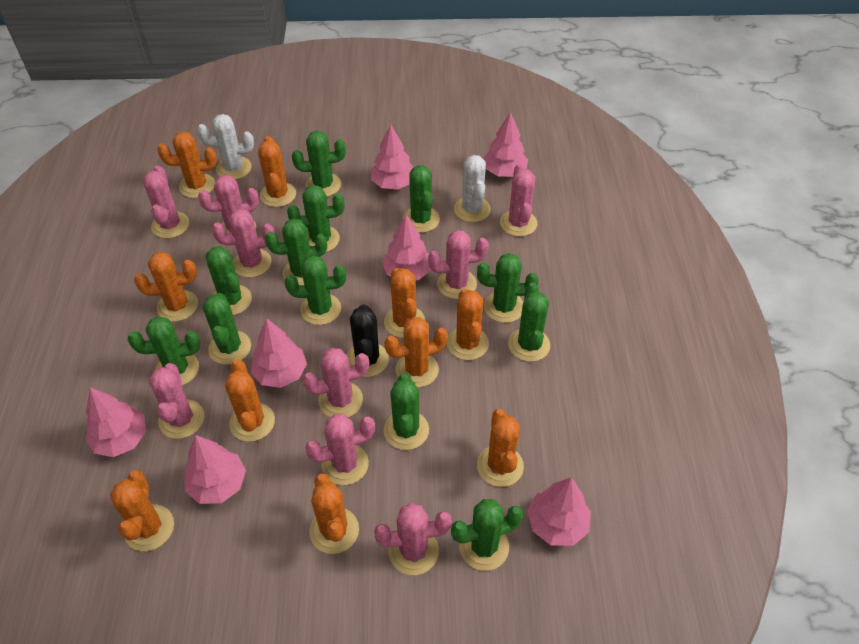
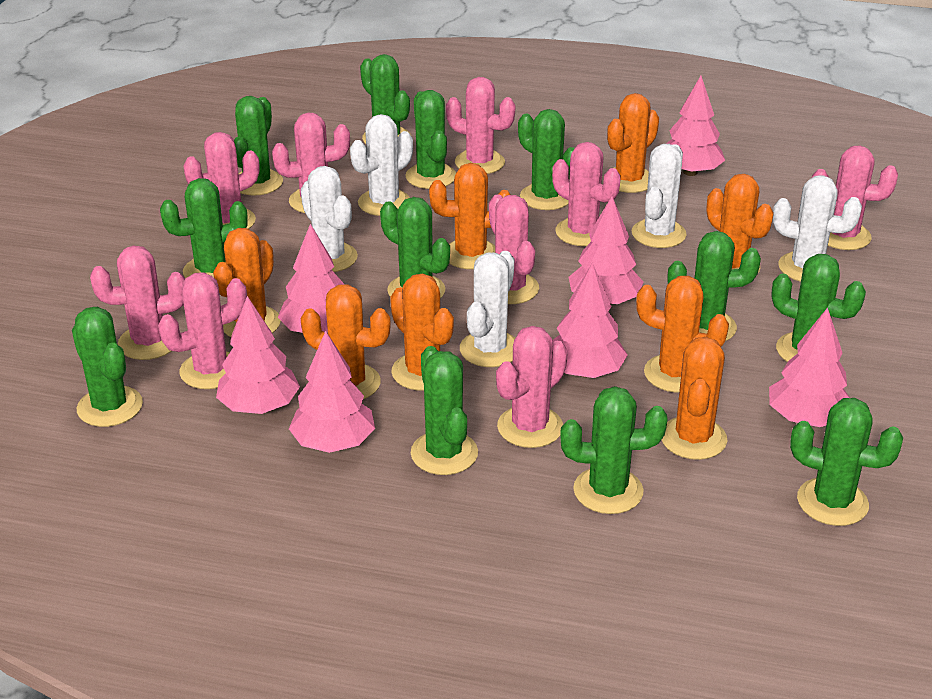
black cactus: 1 -> 0
orange cactus: 10 -> 8
white cactus: 2 -> 5

